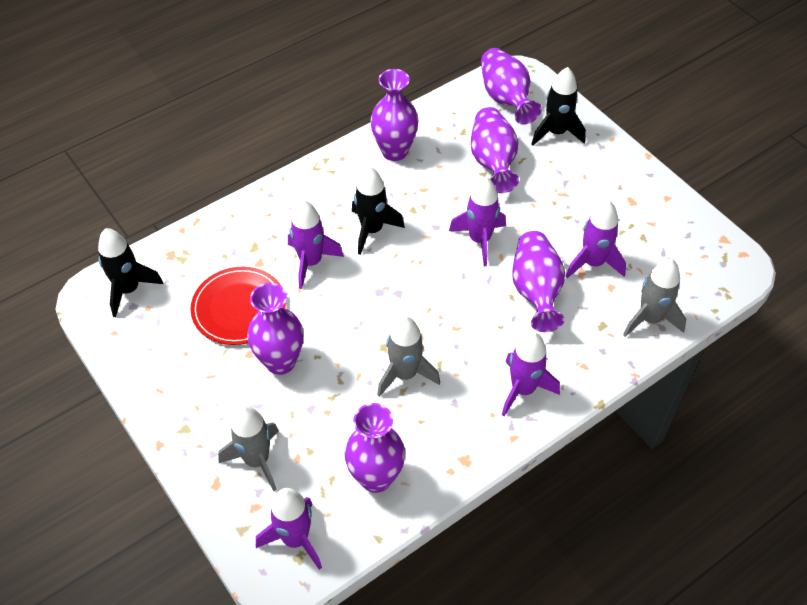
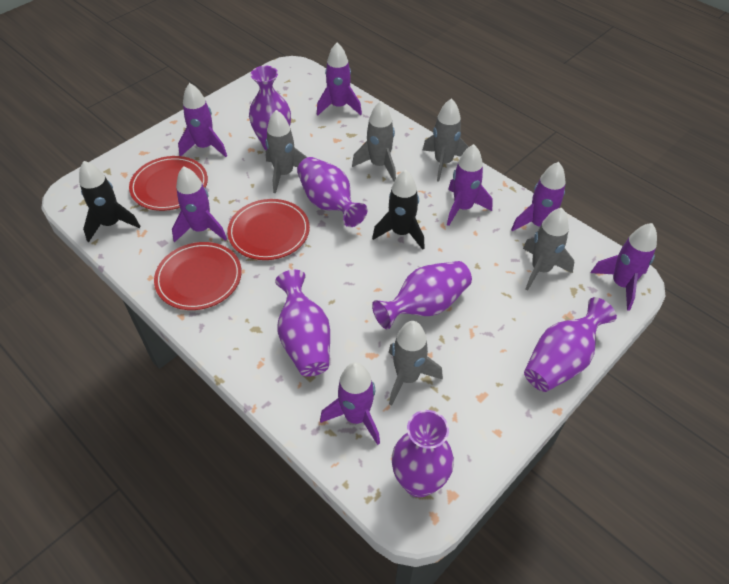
black rocket: 3 -> 2
grey rocket: 3 -> 5
purple rocket: 5 -> 7
red plate: 1 -> 3

